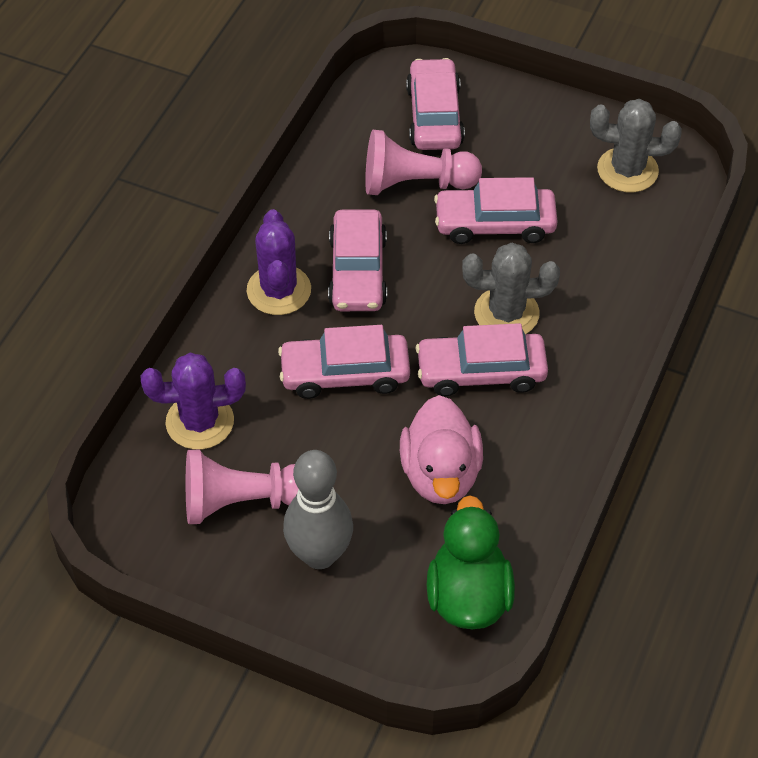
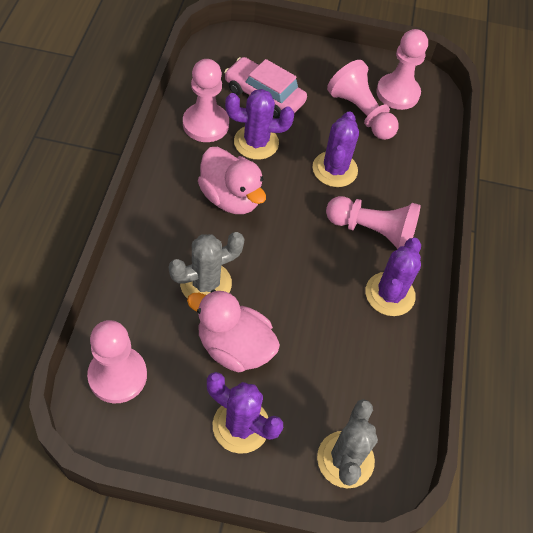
green duck: 1 -> 0
grey bowling pin: 1 -> 0
pink car: 5 -> 1
pink duck: 1 -> 2
pink pawn: 2 -> 5
purple cactus: 2 -> 4

